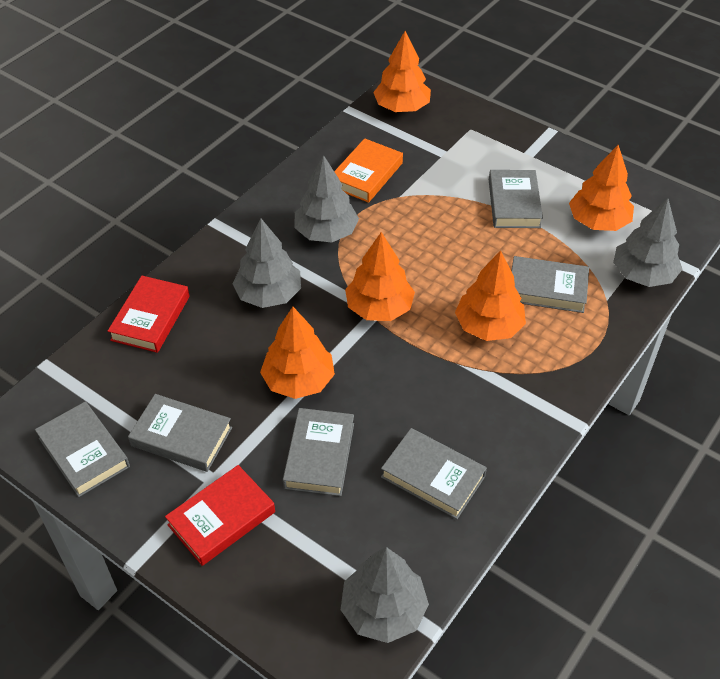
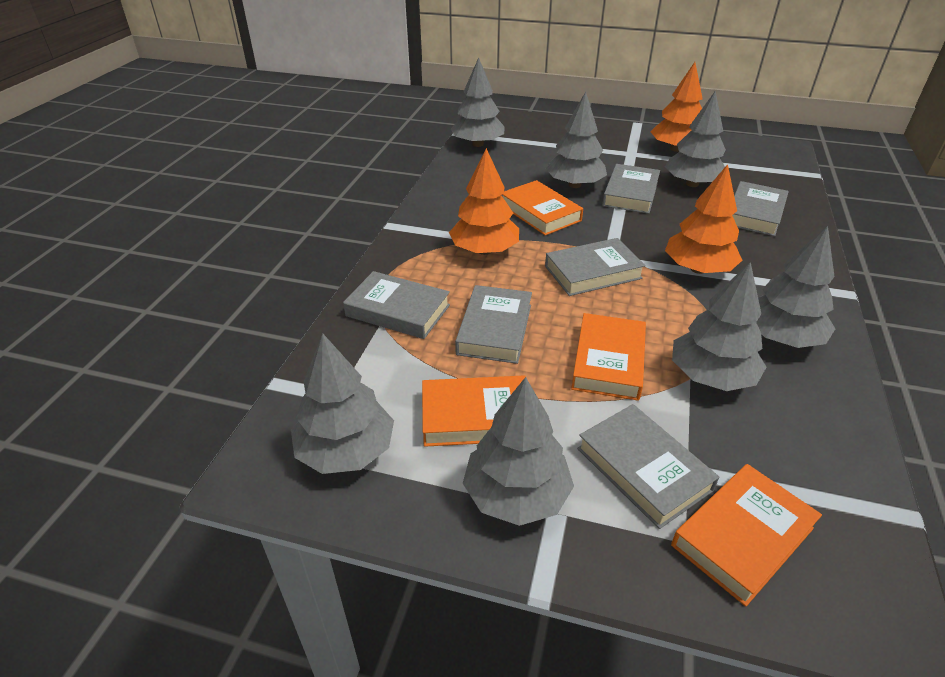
grey tree: 4 -> 7
orange book: 1 -> 4
orange tree: 5 -> 3
red book: 2 -> 0

